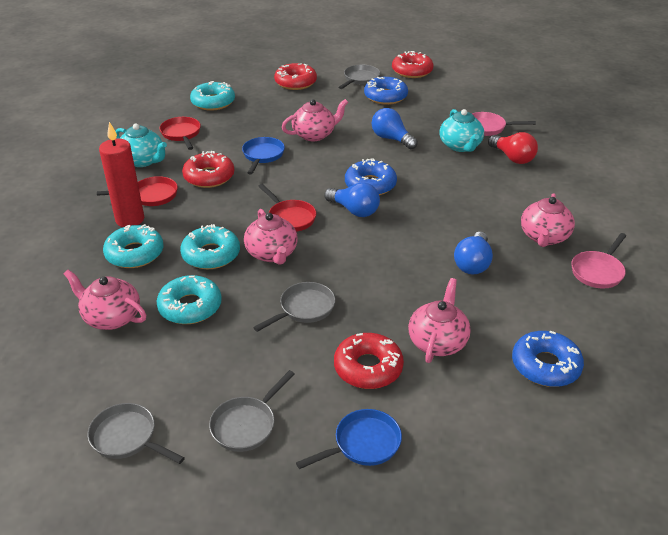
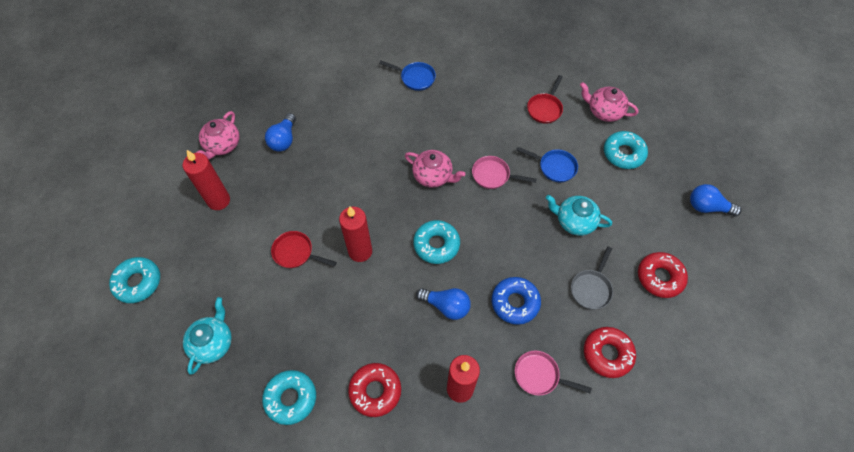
blue donut: 3 -> 1
grey pan: 4 -> 1
pink teapot: 5 -> 3
red candle: 1 -> 3
red donut: 4 -> 3
red light bulb: 1 -> 0
red pan: 3 -> 2

